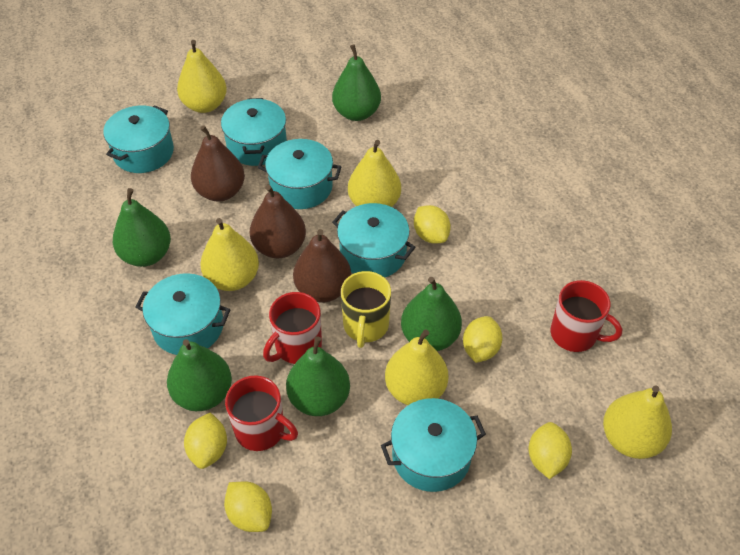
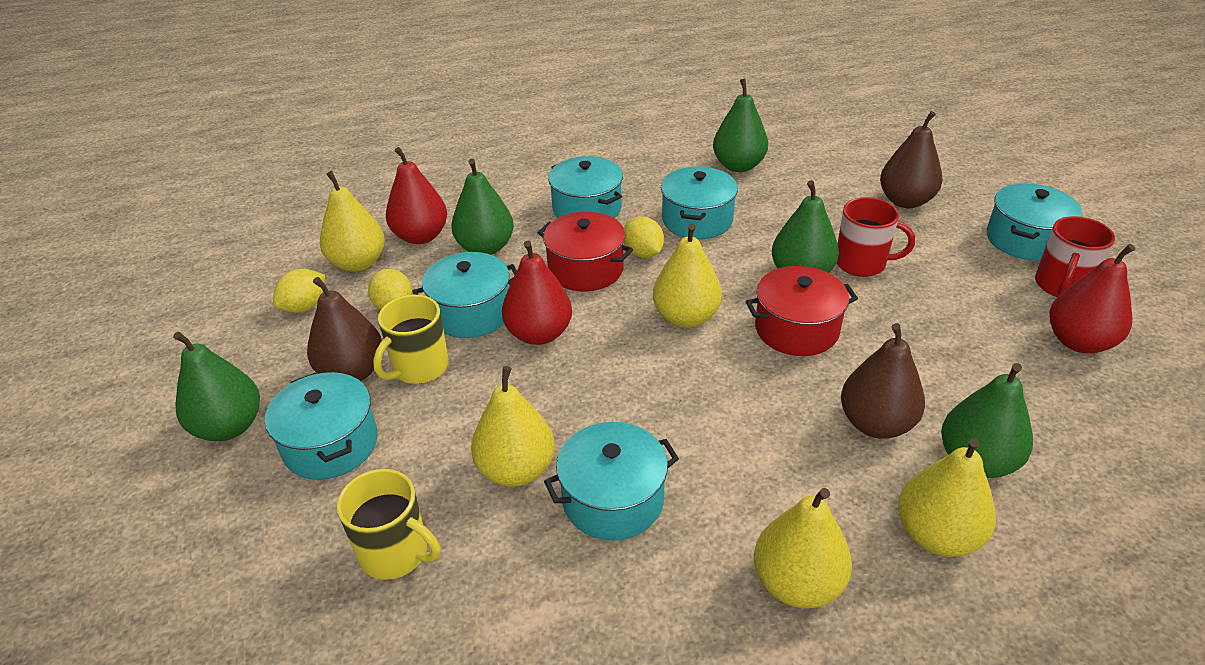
red mug: 3 -> 2
red pear: 0 -> 3
red pot: 0 -> 2
yellow lemon: 5 -> 3
yellow mug: 1 -> 2

